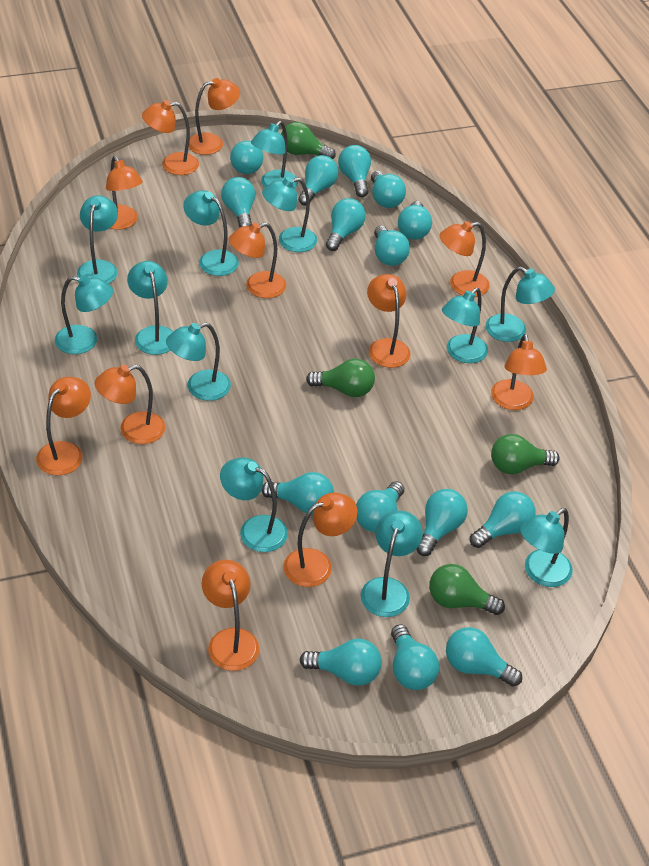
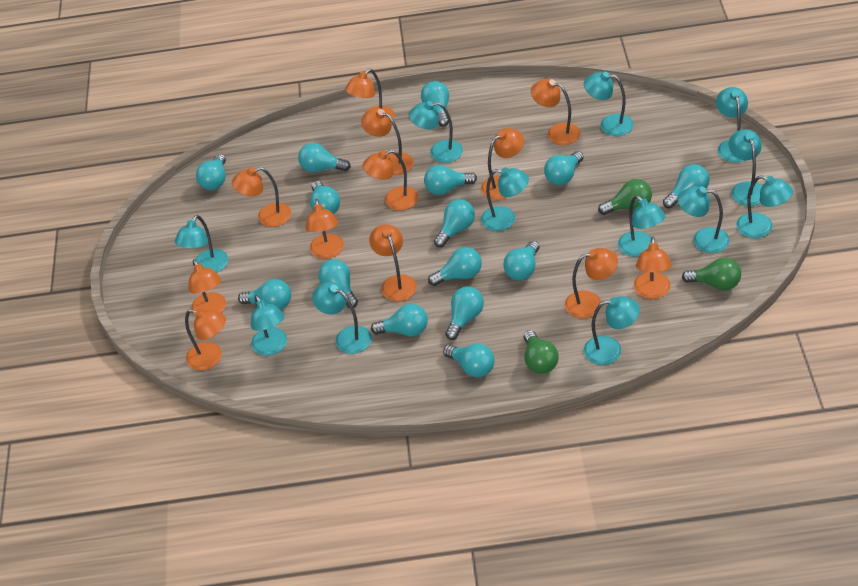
green light bulb: 4 -> 3
orange lamp: 11 -> 12

